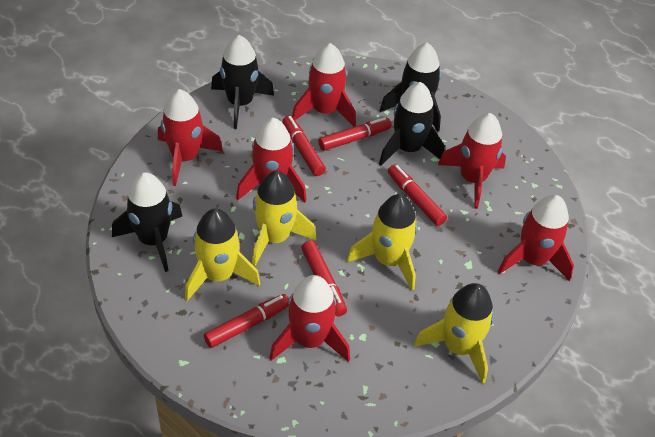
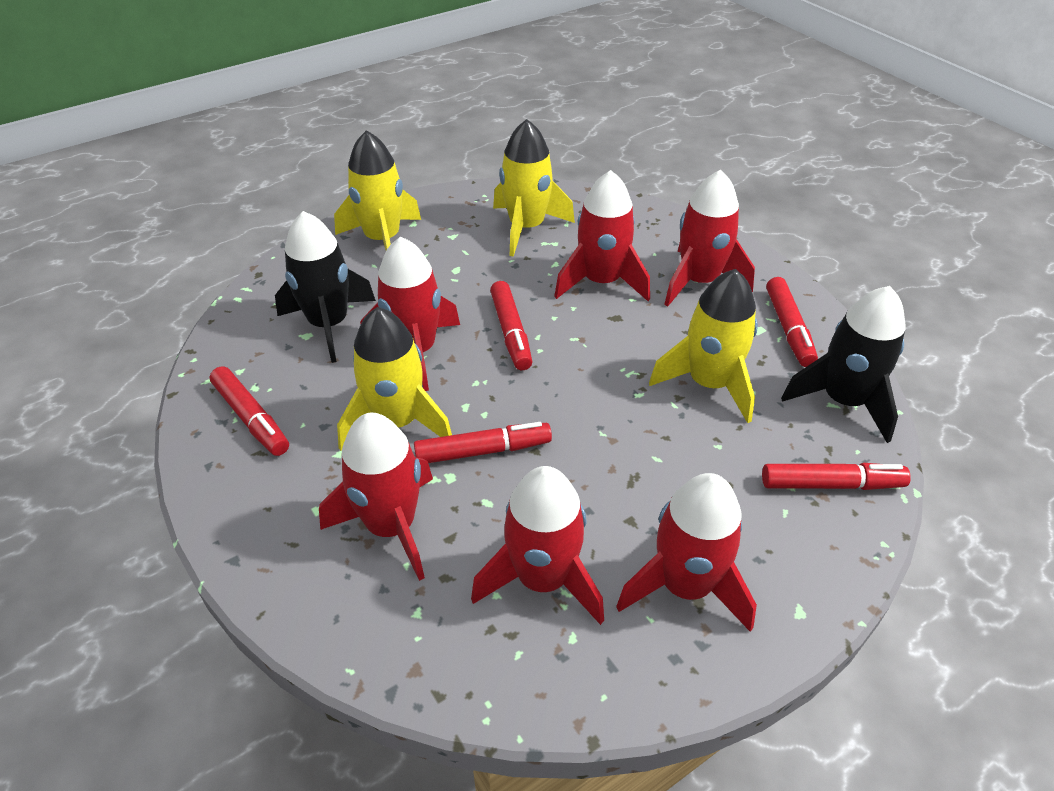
black rocket: 4 -> 2

